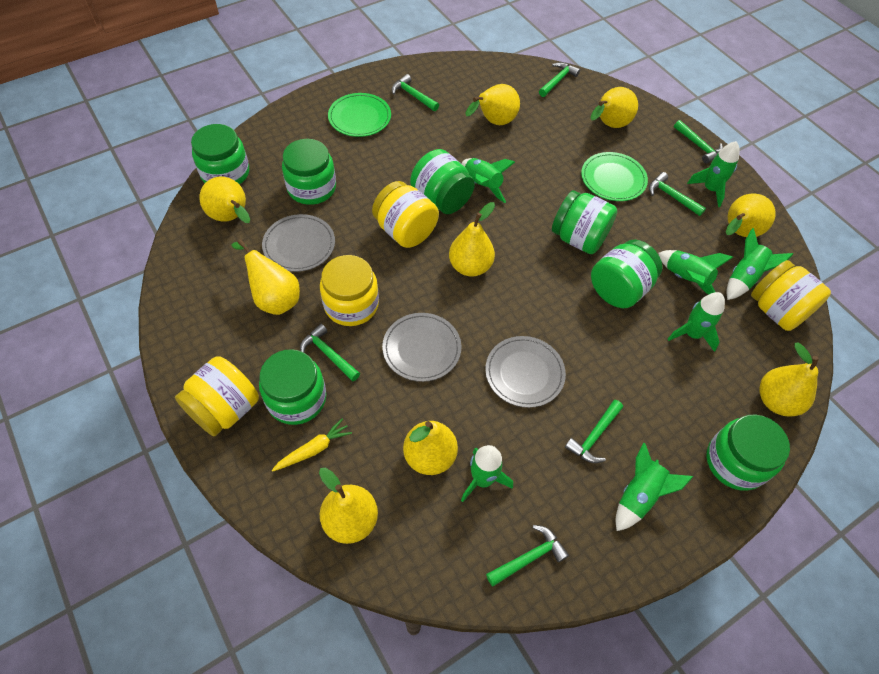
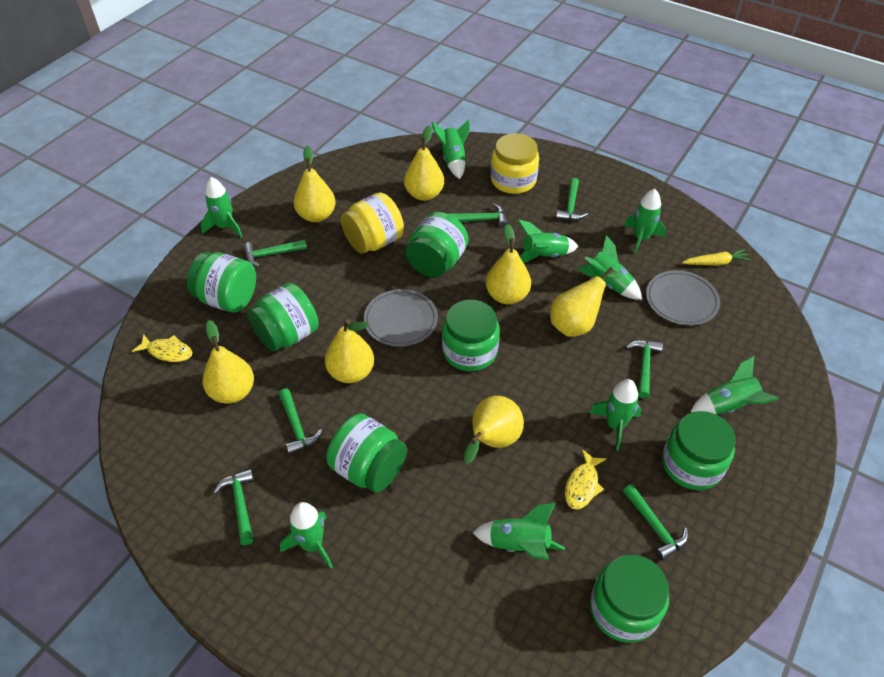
green plate: 2 -> 0
green rocket: 7 -> 9
grey plate: 3 -> 2
yellow fish: 0 -> 2
yellow jar: 4 -> 2
yellow pear: 9 -> 7

